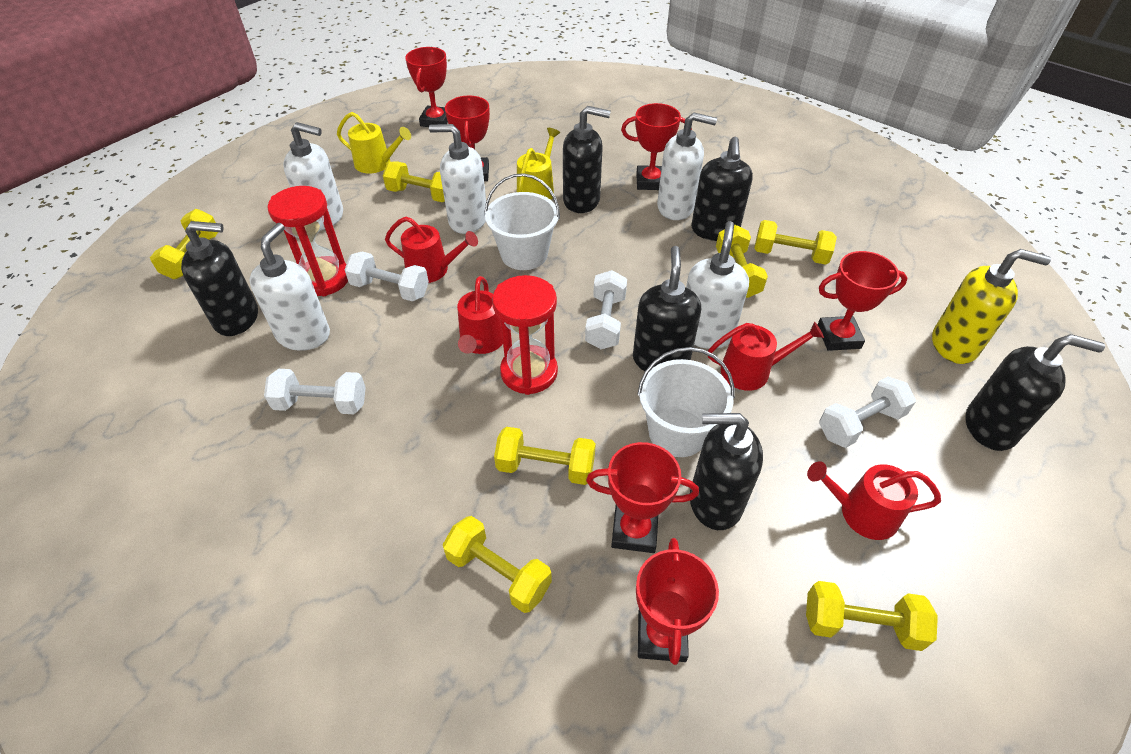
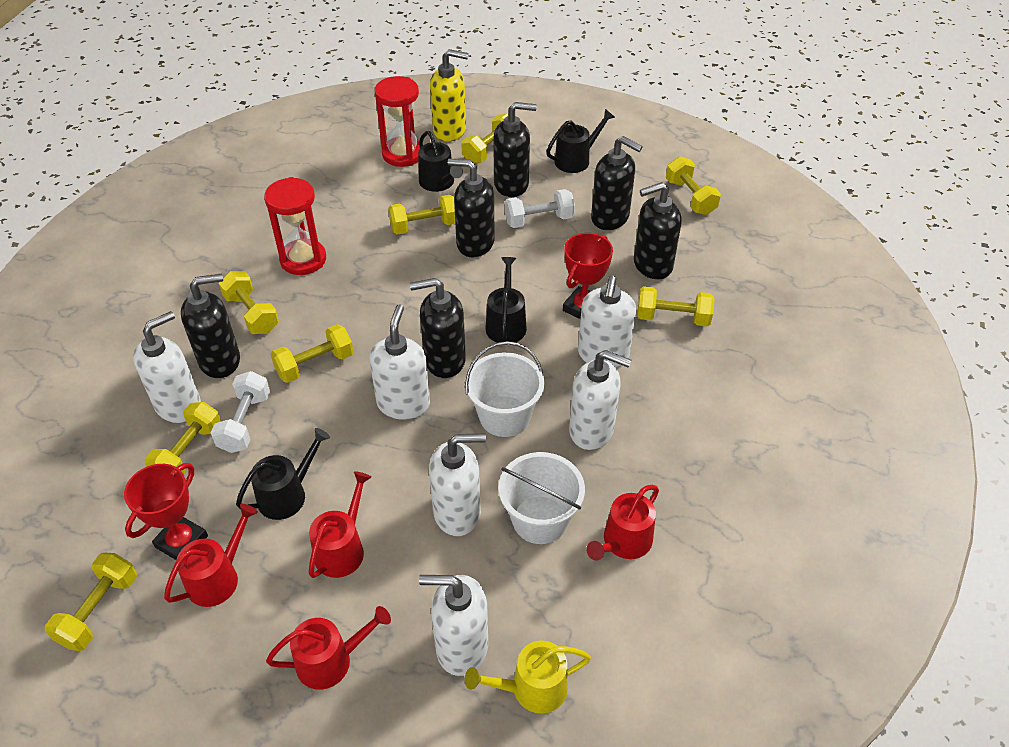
black watering can: 0 -> 4
red trophy: 6 -> 2
white dumbbell: 4 -> 2
white soap dispenser: 5 -> 6
yellow dumbbell: 7 -> 8
yellow watering can: 2 -> 1

